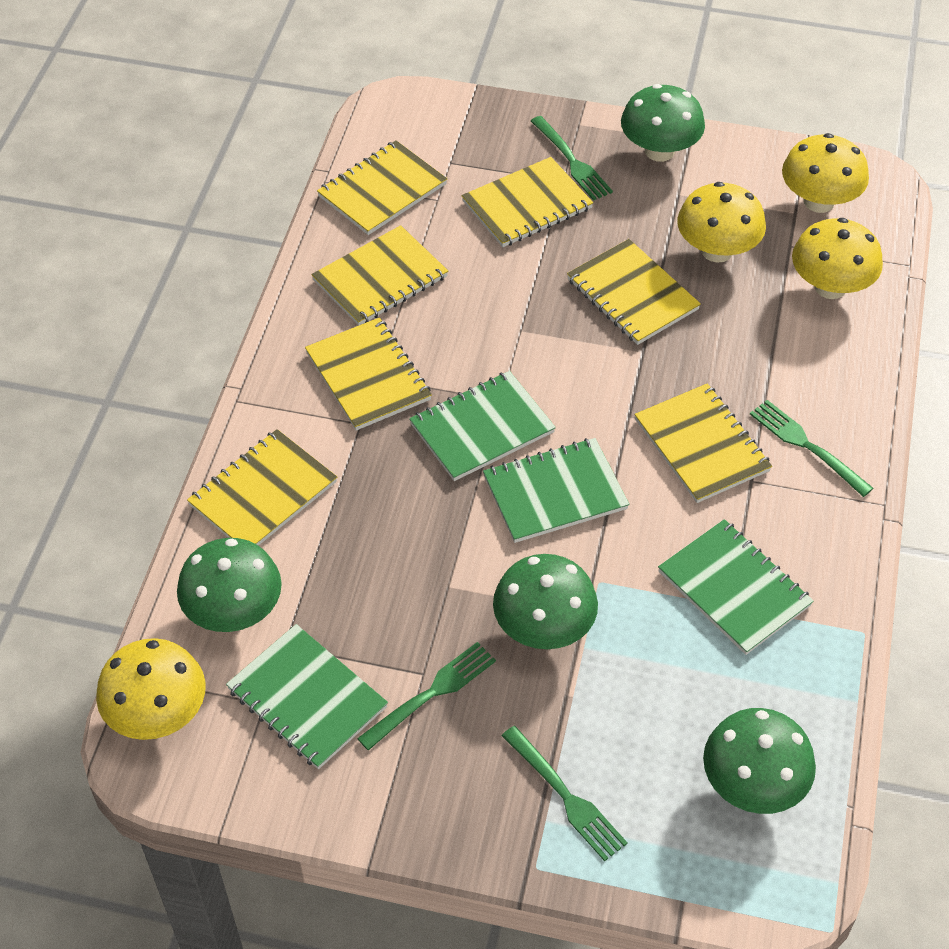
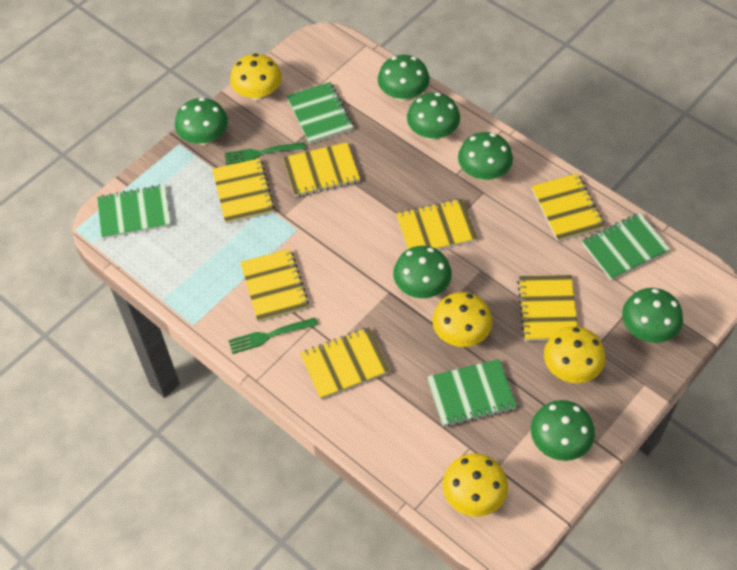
green fork: 4 -> 2
green mushroom: 4 -> 7

